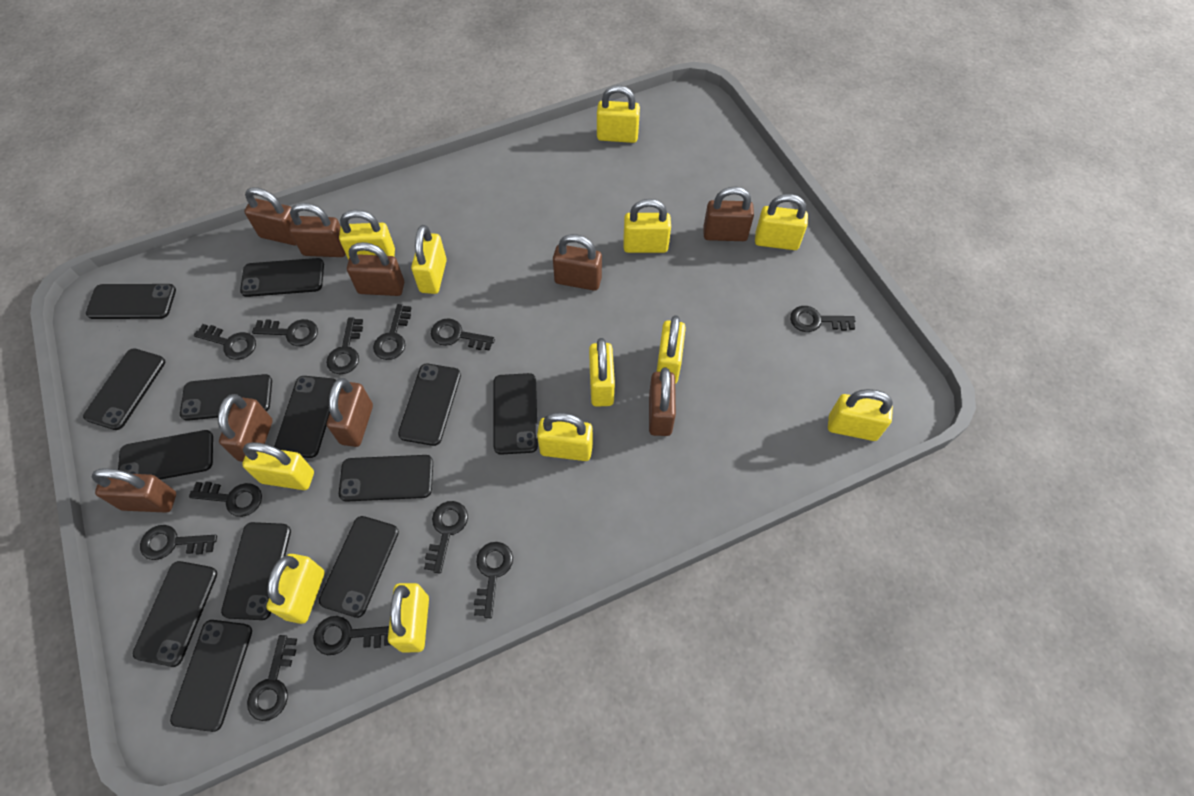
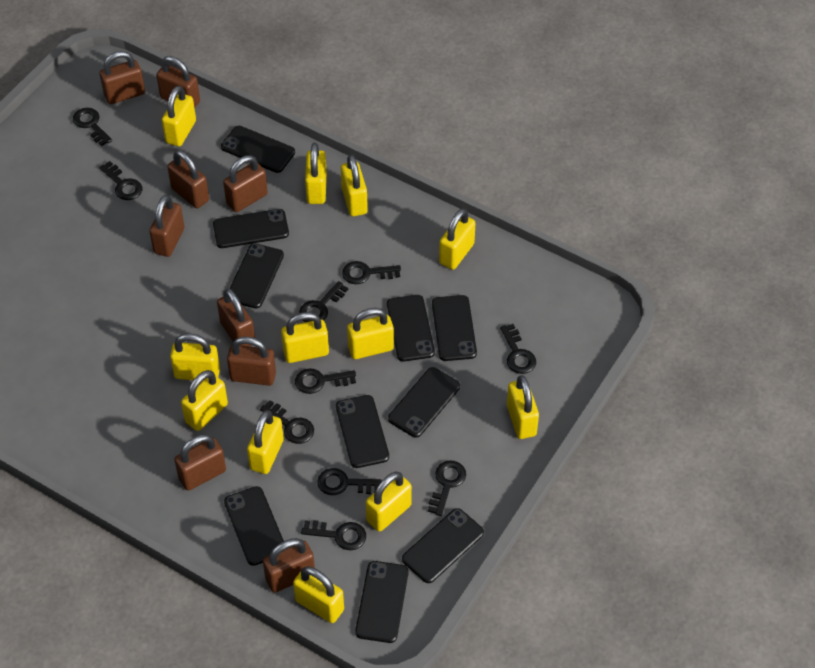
black key: 12 -> 10
black phone: 13 -> 10

